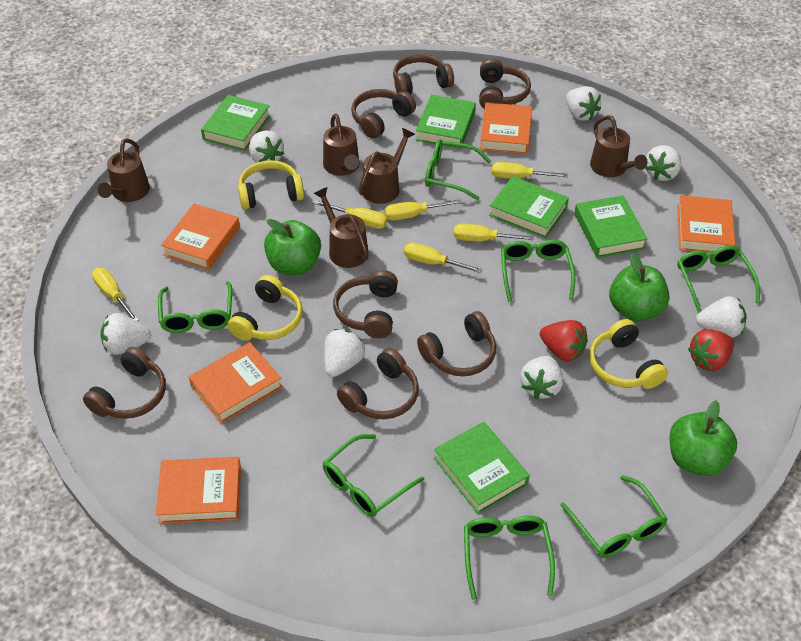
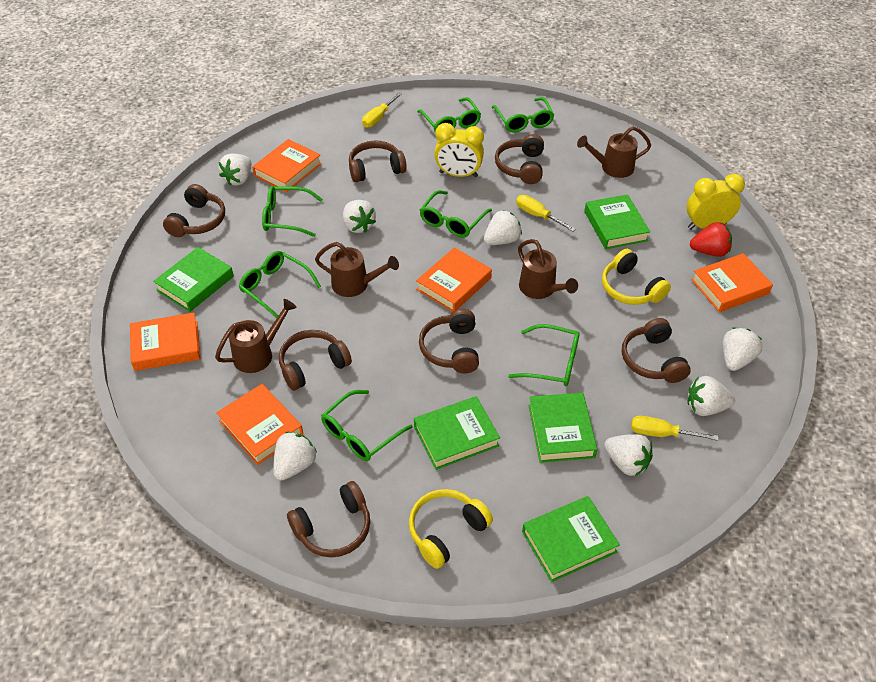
brown watering can: 5 -> 4
green apple: 3 -> 0
red strawberry: 2 -> 1
yellow clock: 0 -> 2
yellow headphones: 3 -> 2
yellow screwdriver: 6 -> 3

